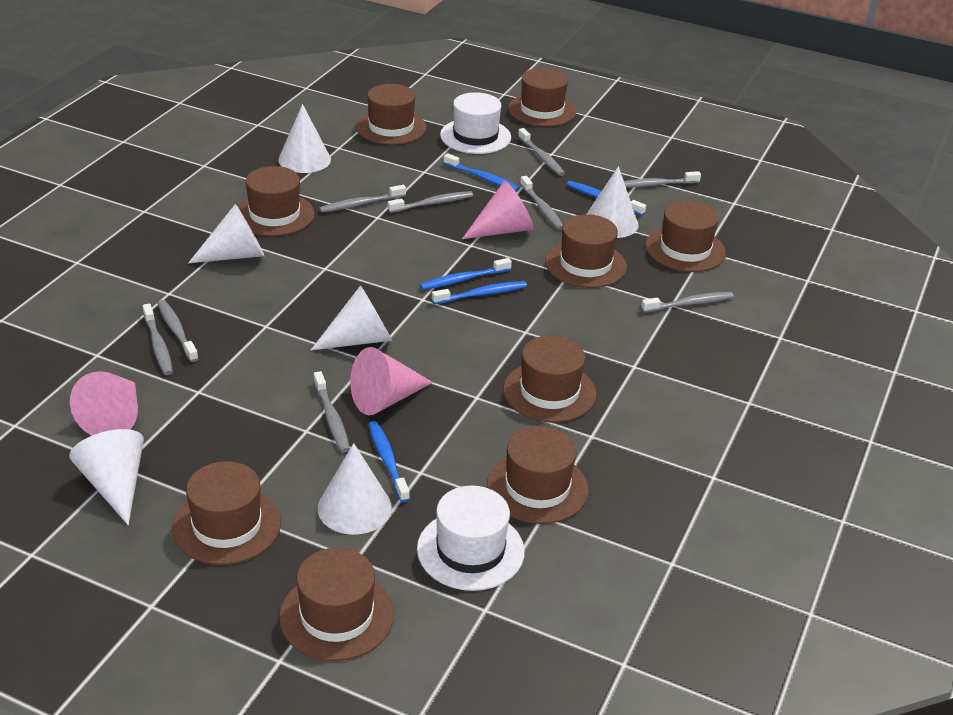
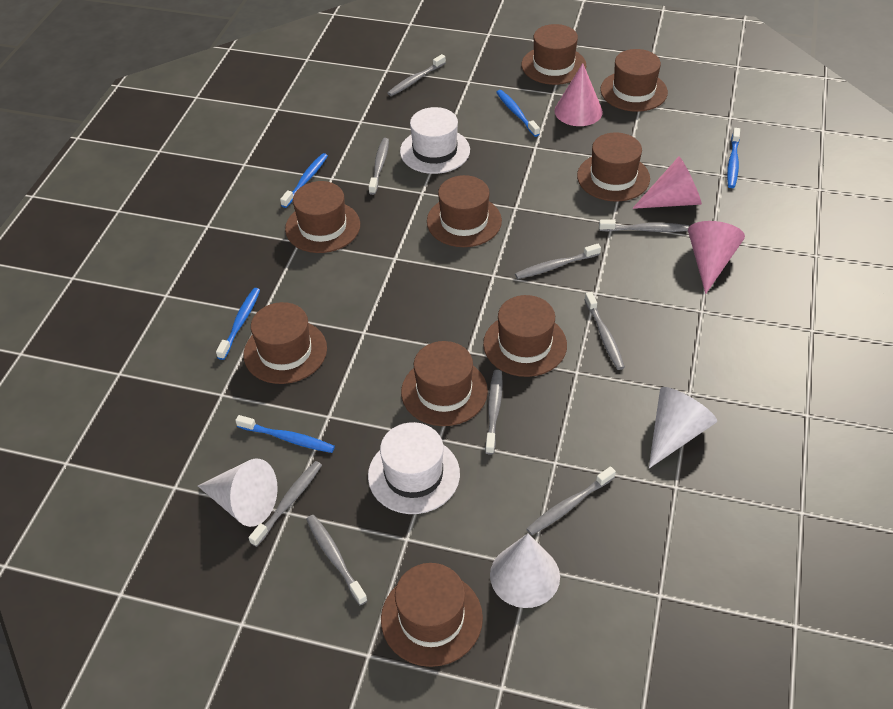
white cone: 6 -> 3

